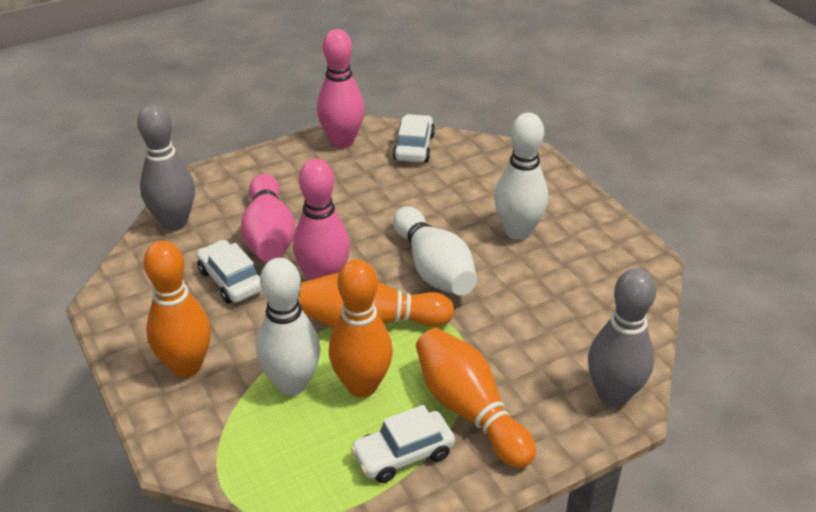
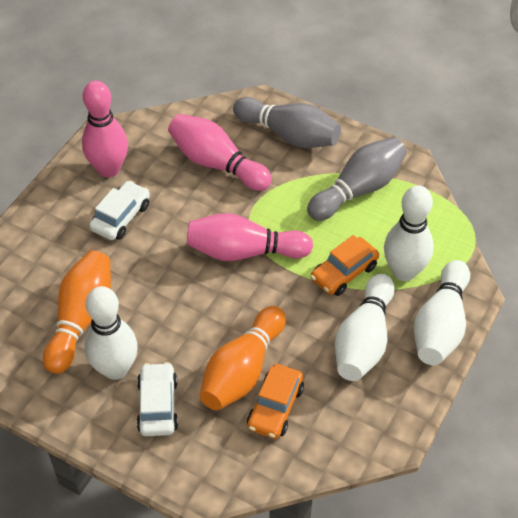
orange bowling pin: 4 -> 2
orange car: 0 -> 2
white bowling pin: 3 -> 4
white car: 3 -> 2

